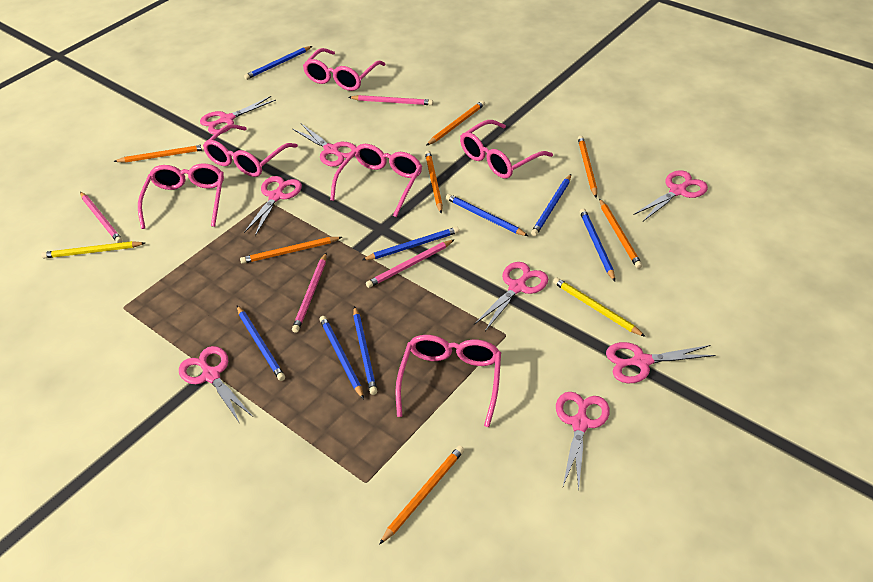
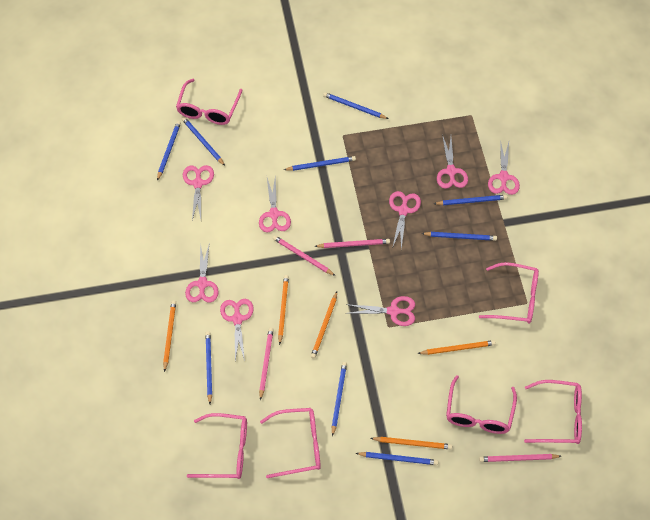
blue pencil: 8 -> 9
orange pencil: 7 -> 5
yellow pencil: 2 -> 0

